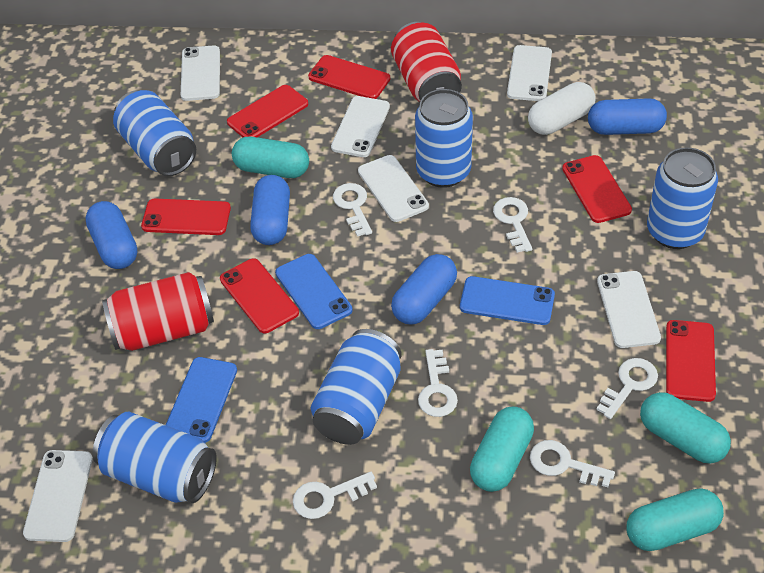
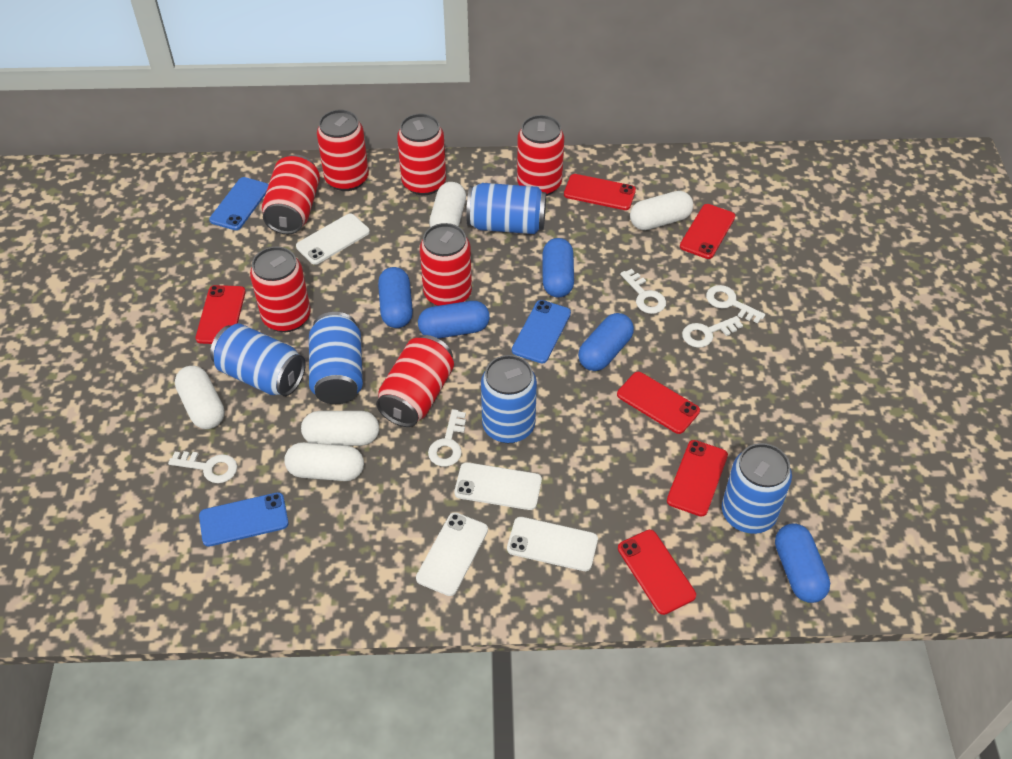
blue capsule: 4 -> 5
red can: 2 -> 7
turquoise capsule: 4 -> 0
white capsule: 1 -> 5
white key: 6 -> 5
white phone: 6 -> 4

